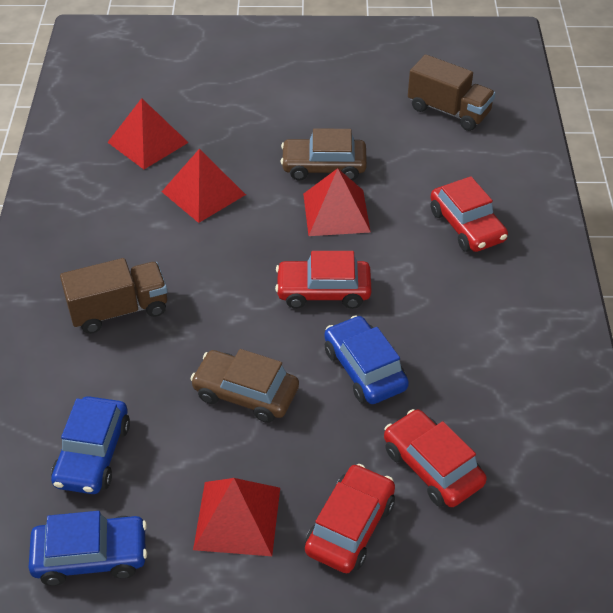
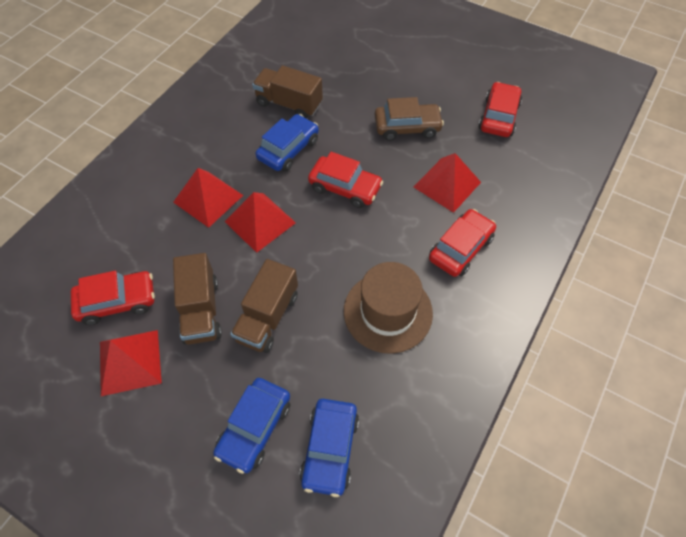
brown car: 2 -> 1
brown hat: 0 -> 1
brown truck: 2 -> 3

